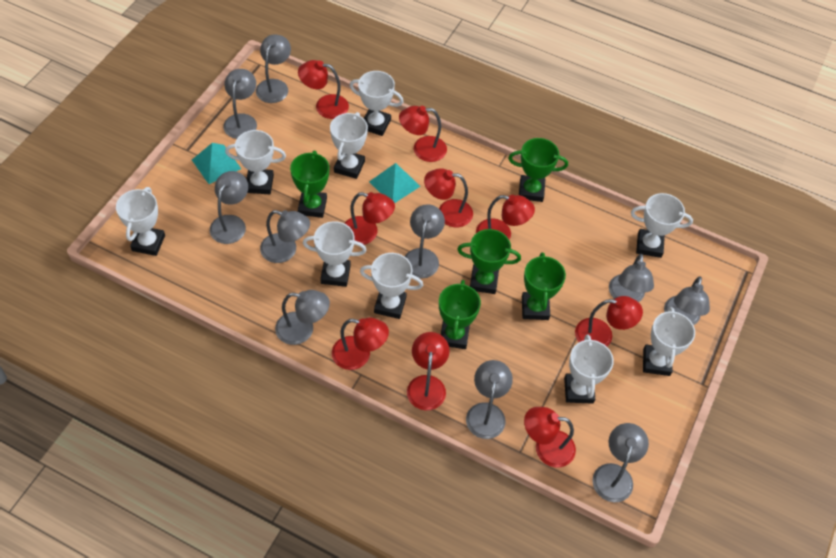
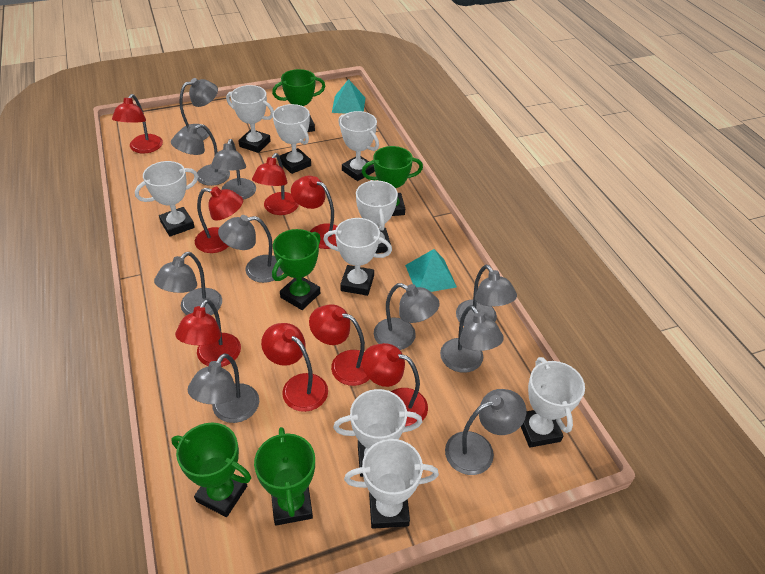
red lamp: 9 -> 8

